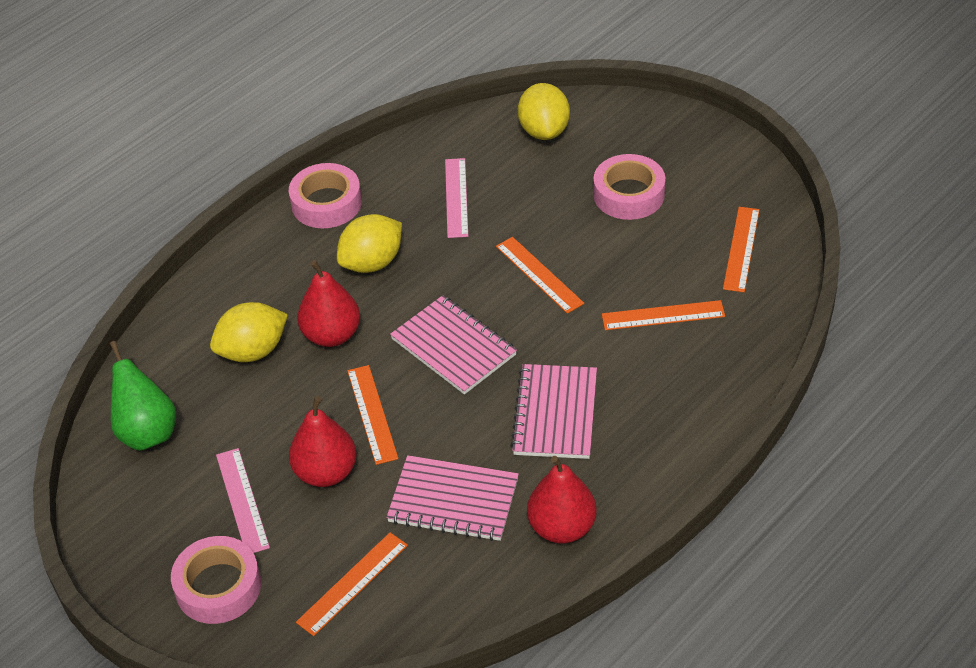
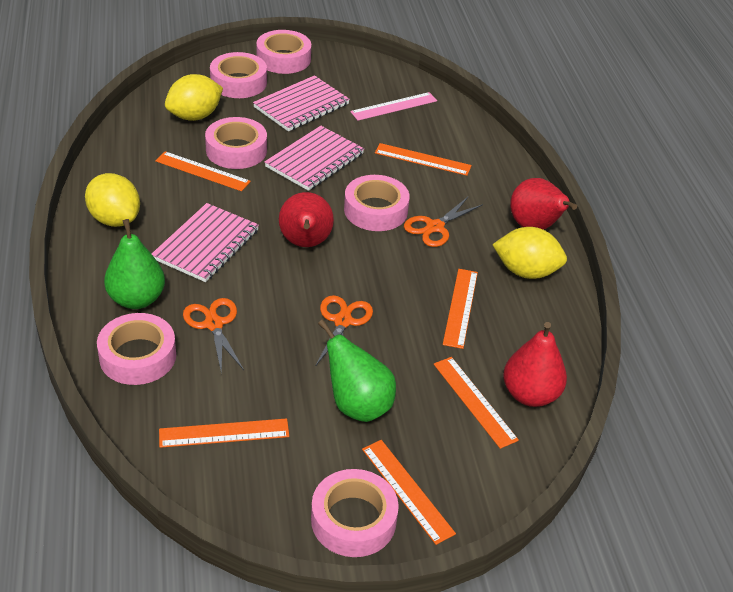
green pear: 1 -> 2
orange ruler: 5 -> 6
orange scissors: 0 -> 3
pink ruler: 2 -> 1
pink tape: 3 -> 6

